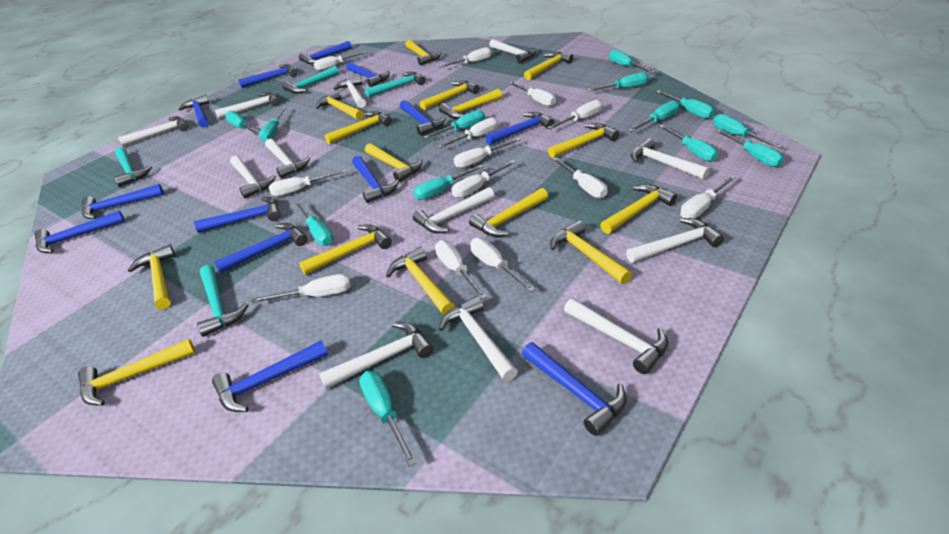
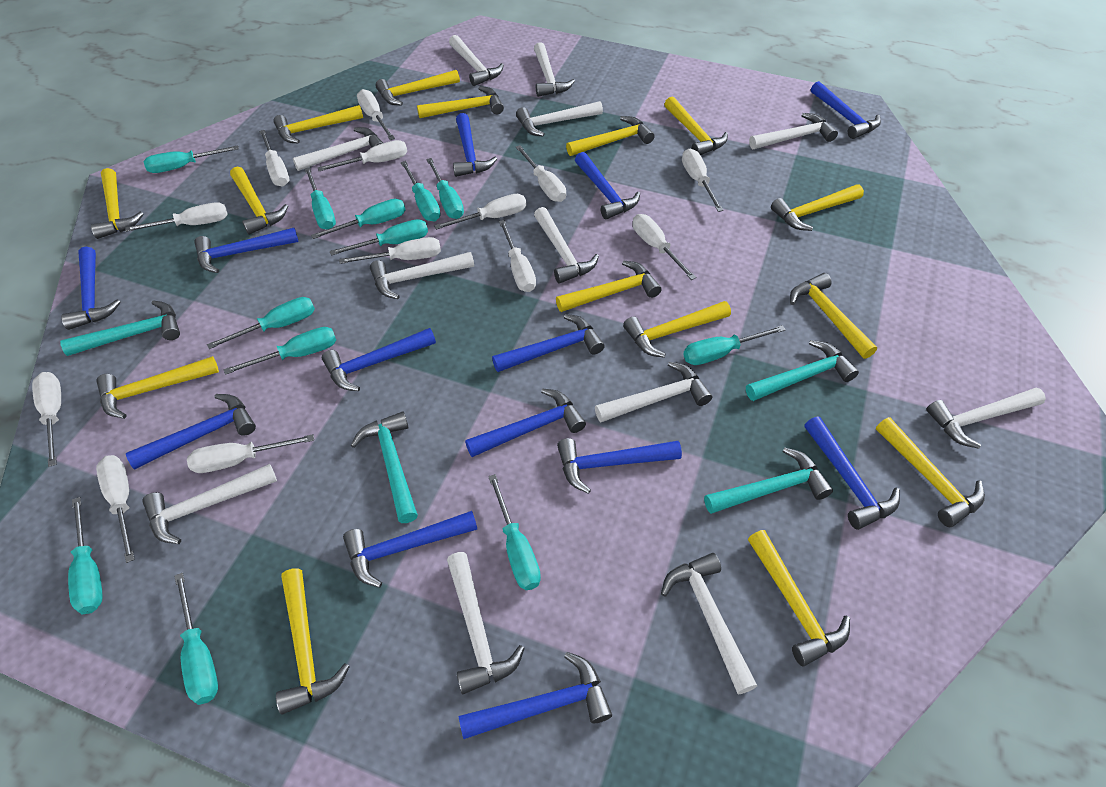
turquoise screwdriver: 13 -> 12

